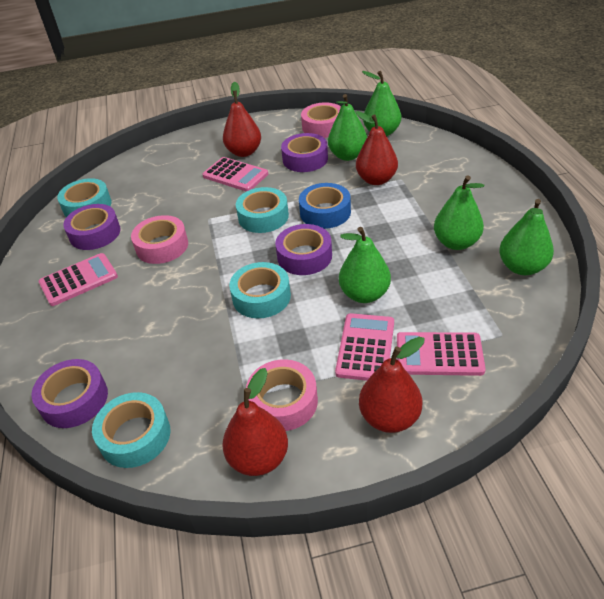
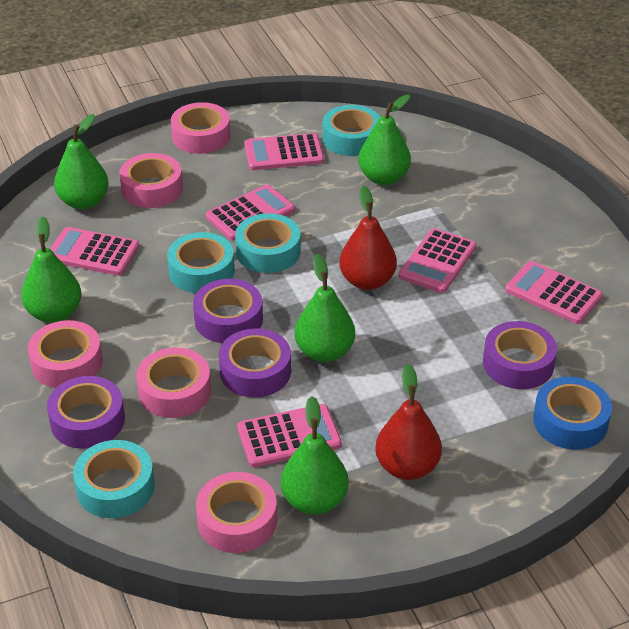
pink calculator: 4 -> 6
pink tape: 3 -> 5
red pear: 4 -> 2

